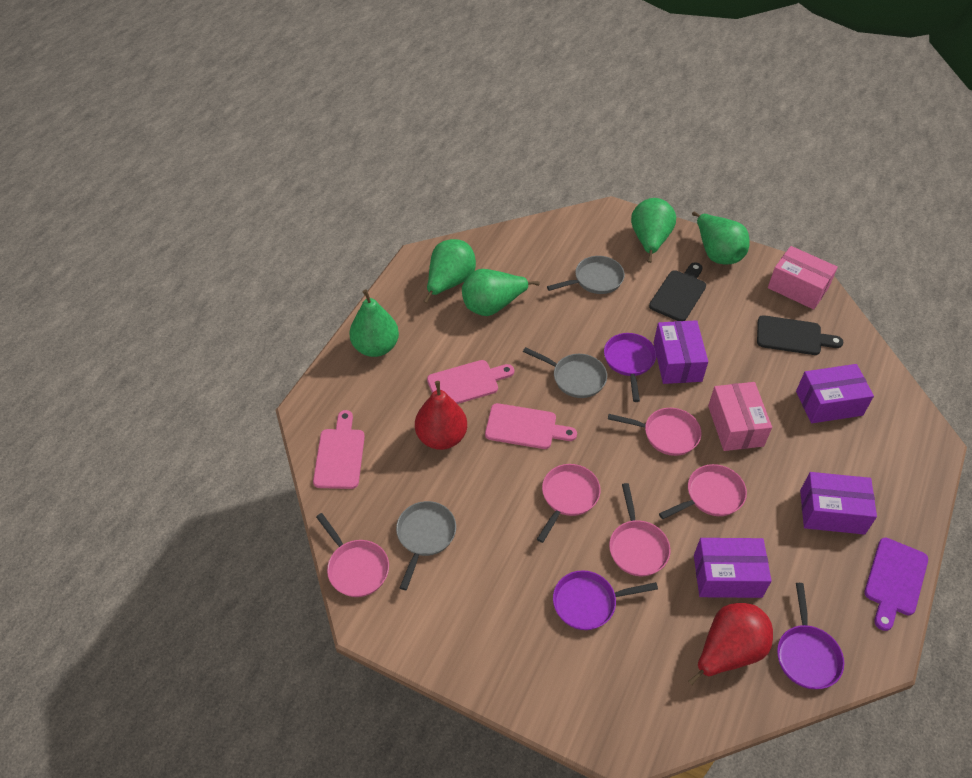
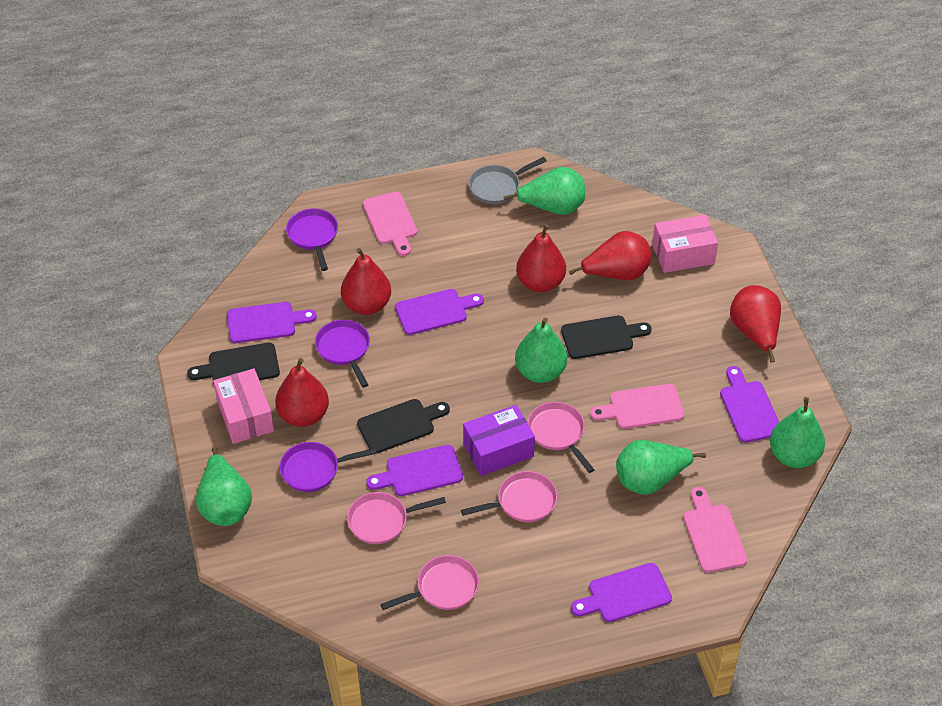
black cutting board: 2 -> 3
grey pan: 3 -> 1
pink pan: 5 -> 4
purple box: 4 -> 1
purple cutting board: 1 -> 5
red pear: 2 -> 5

